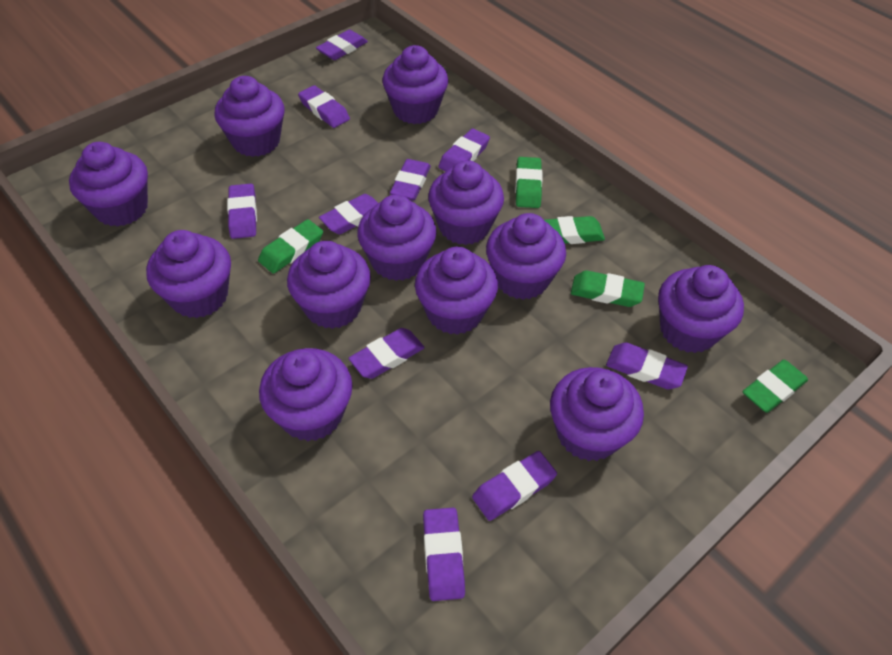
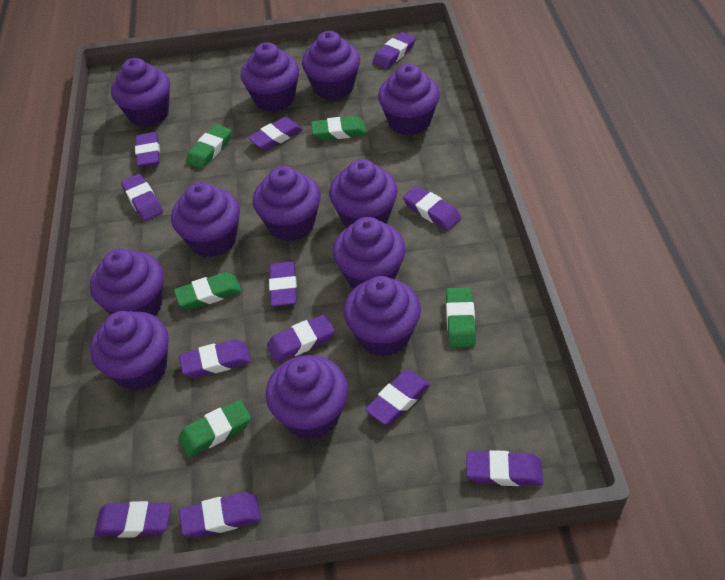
purple eraser: 10 -> 12

